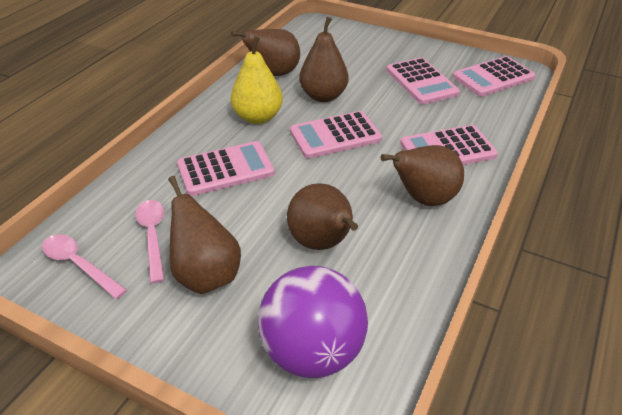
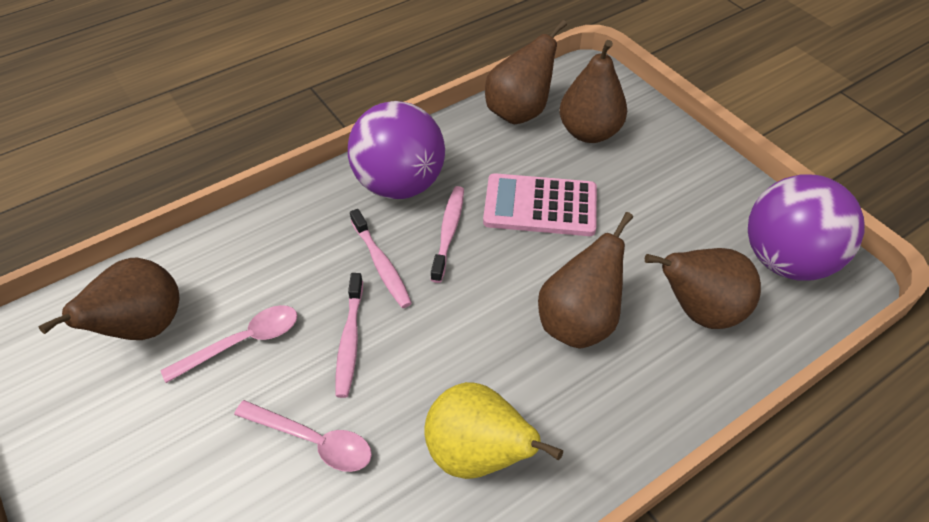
pink calculator: 5 -> 1
pink toothbrush: 0 -> 3
purple ball: 1 -> 2

